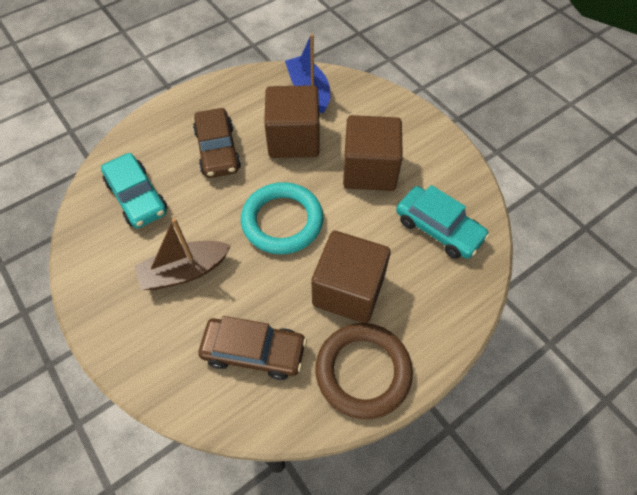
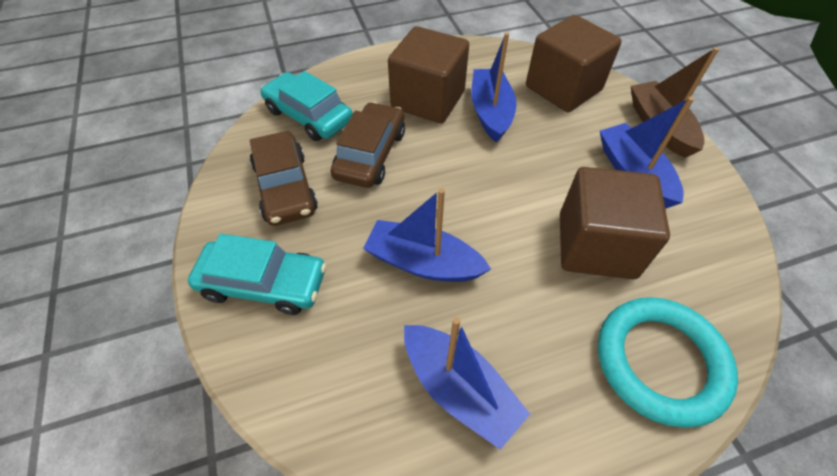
blue boat: 1 -> 4
brown ring: 1 -> 0

